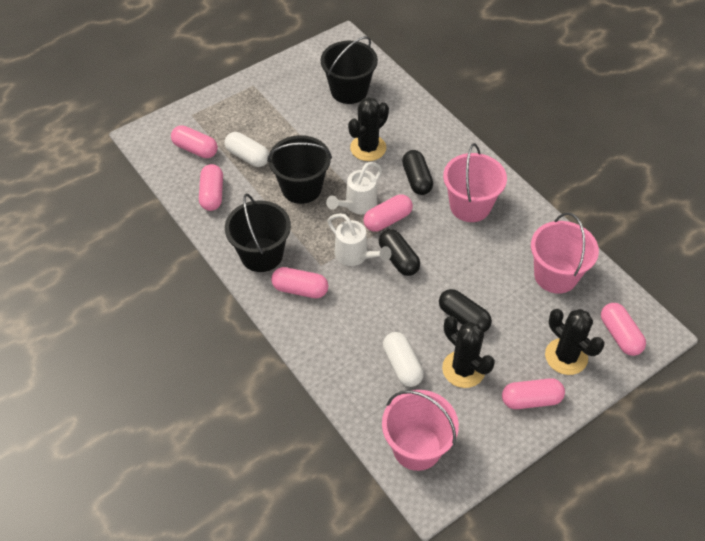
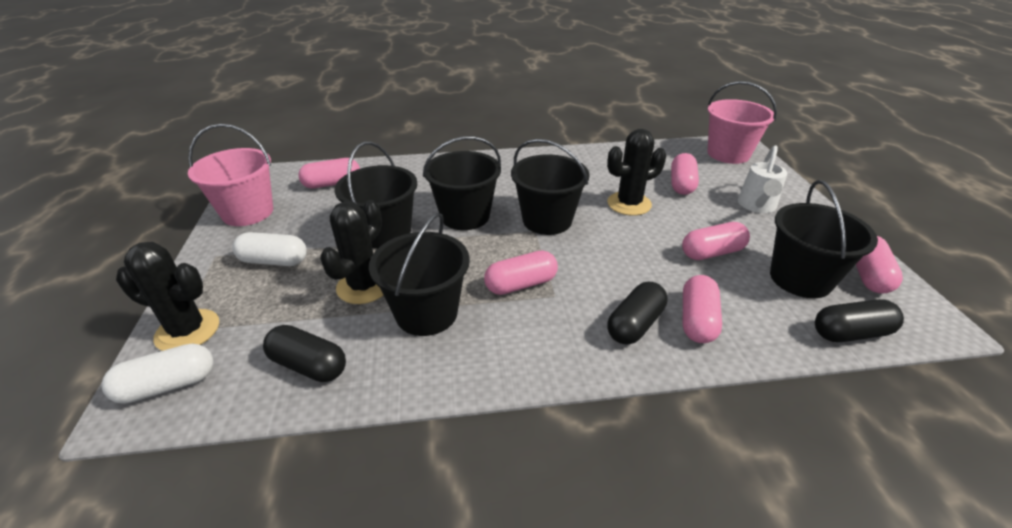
black bucket: 3 -> 5
pink bucket: 3 -> 2
white watering can: 2 -> 1

